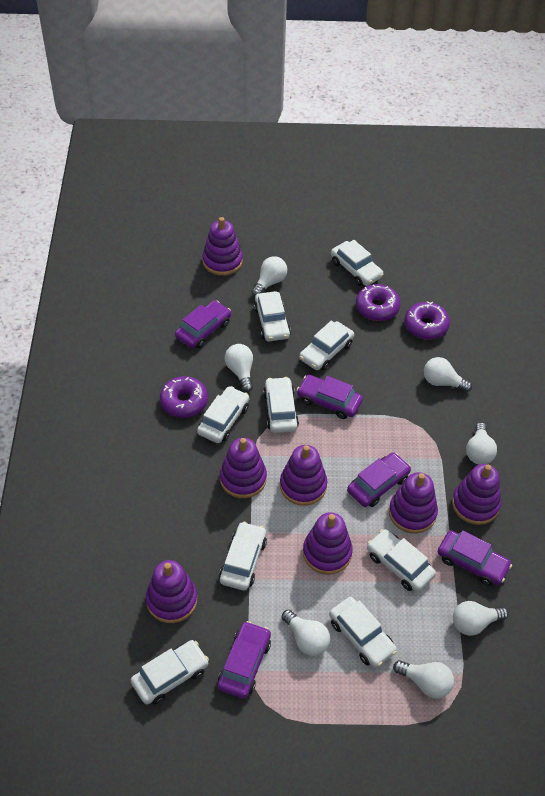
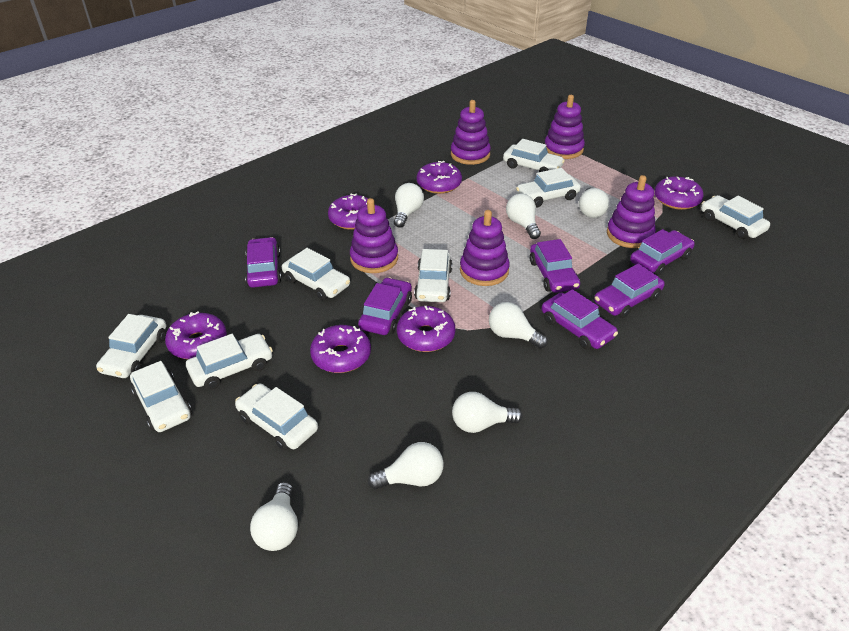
purple car: 5 -> 6
purple donut: 3 -> 6
purple stacking toy: 7 -> 5

